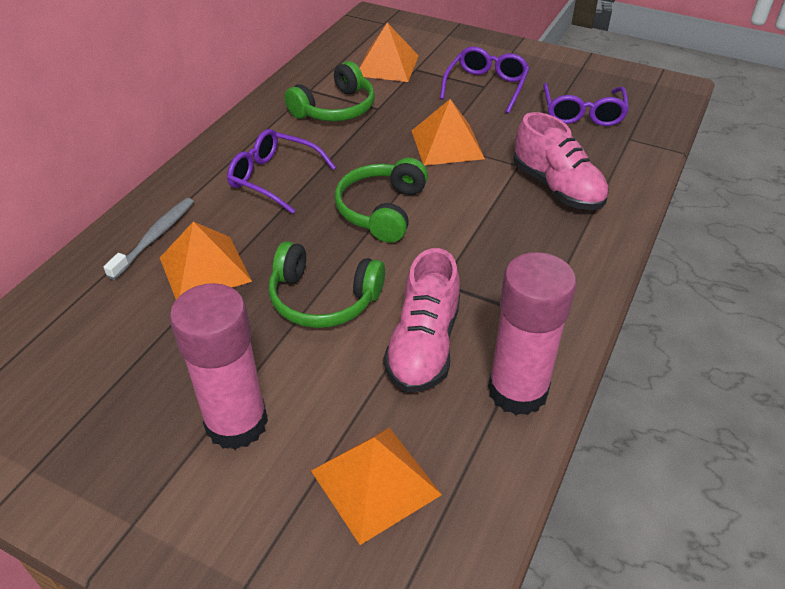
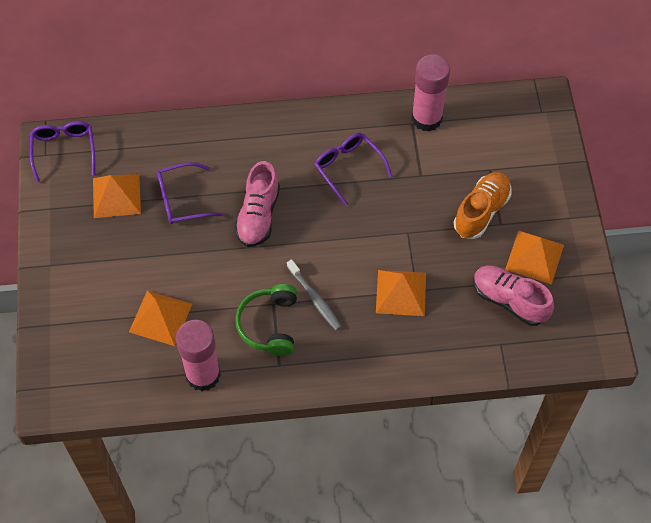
green headphones: 3 -> 1
orange shoe: 0 -> 1

